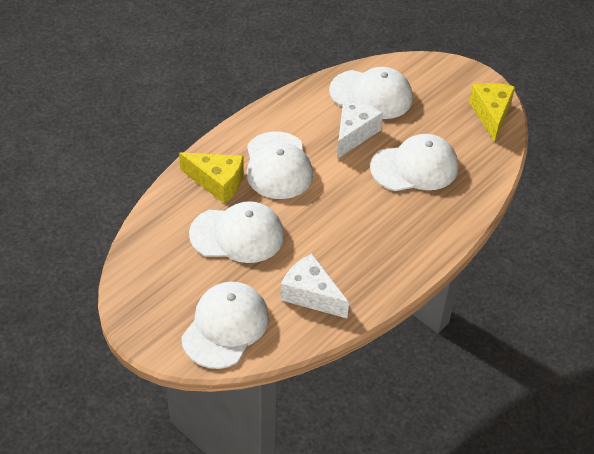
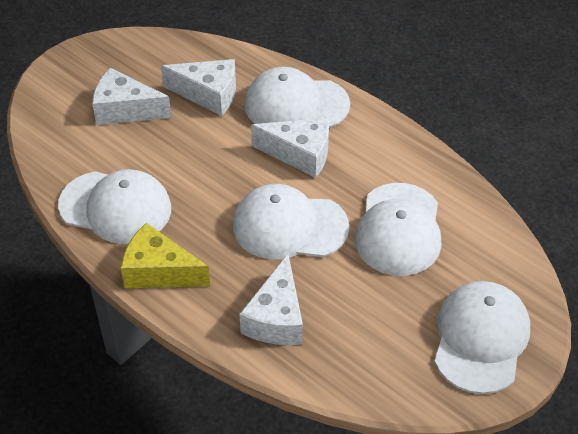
white cheese: 2 -> 4
yellow cheese: 2 -> 1

